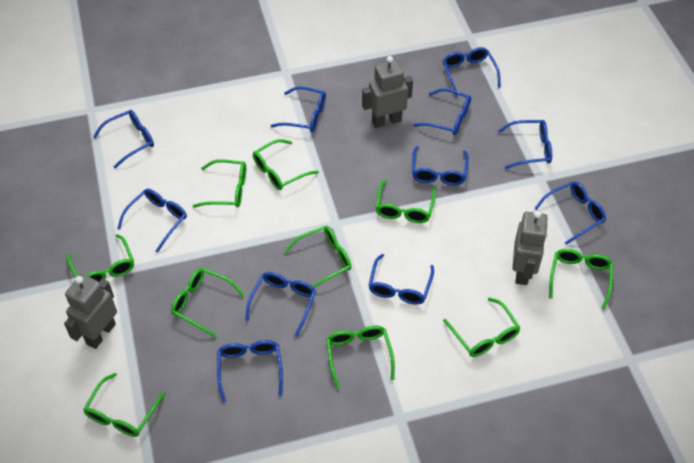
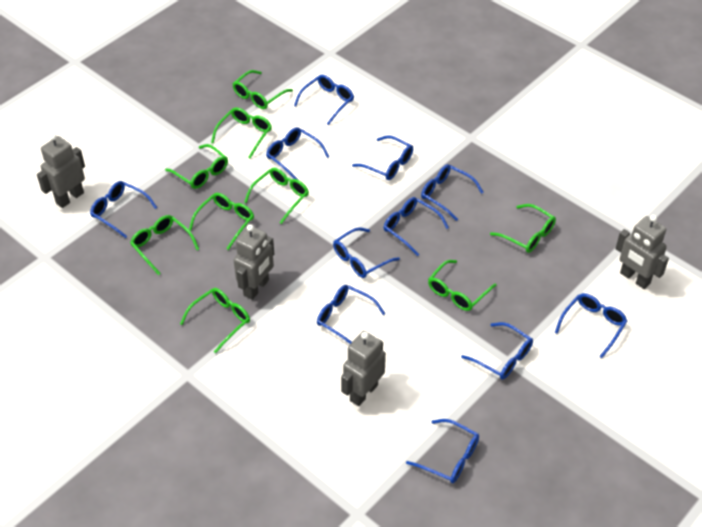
green glasses: 10 -> 9
grey robot: 3 -> 4

